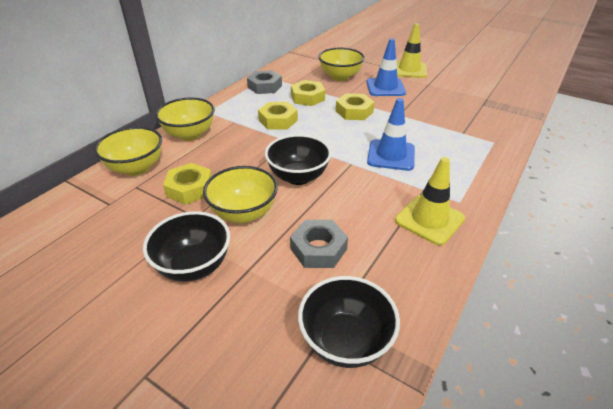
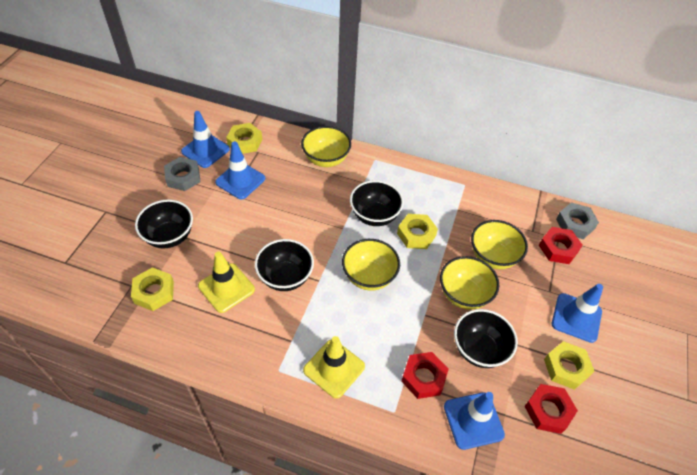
black bowl: 3 -> 4
blue traffic cone: 2 -> 4
red nut: 0 -> 3

